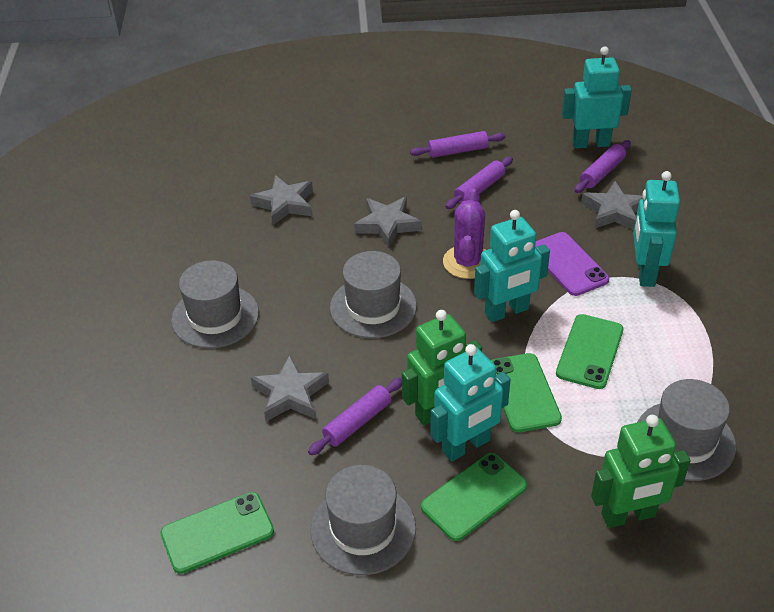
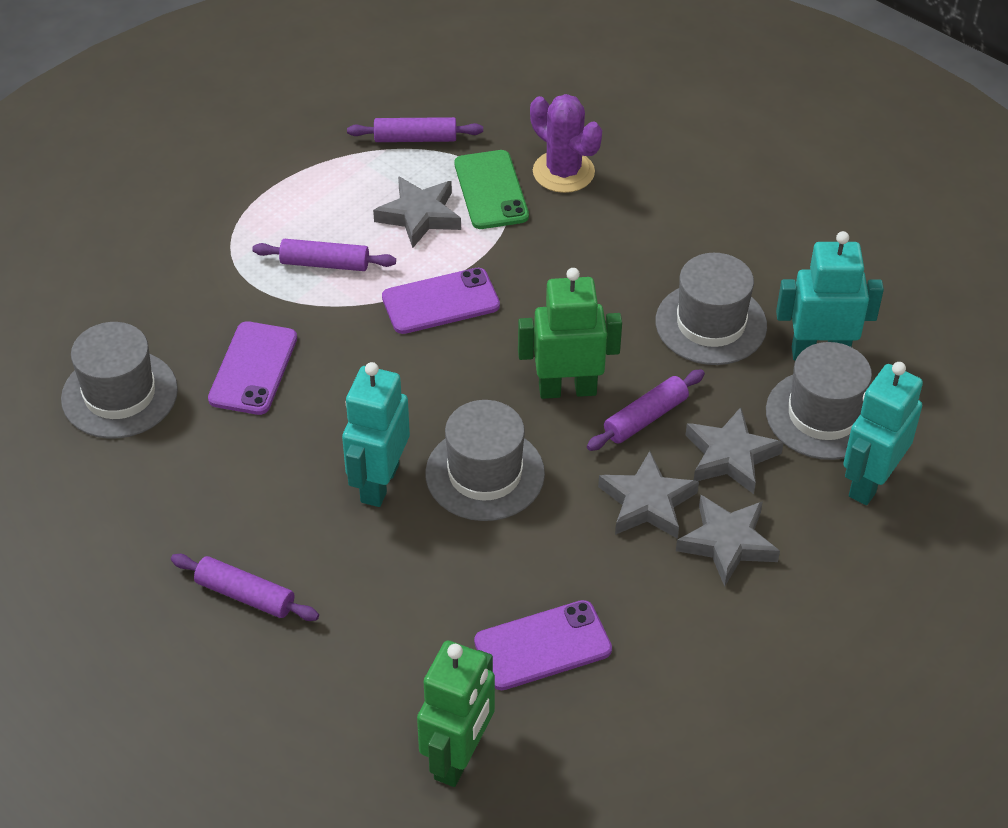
green phone: 4 -> 1
purple phone: 1 -> 3
turquoise robot: 4 -> 3

